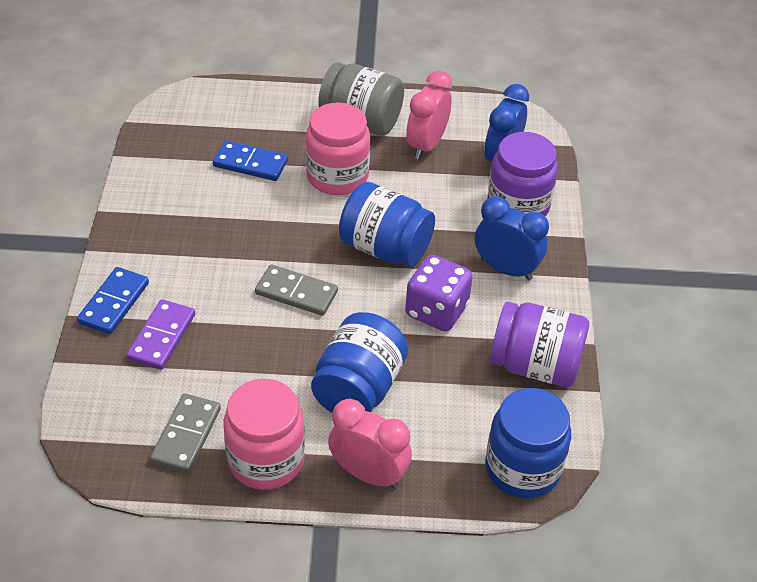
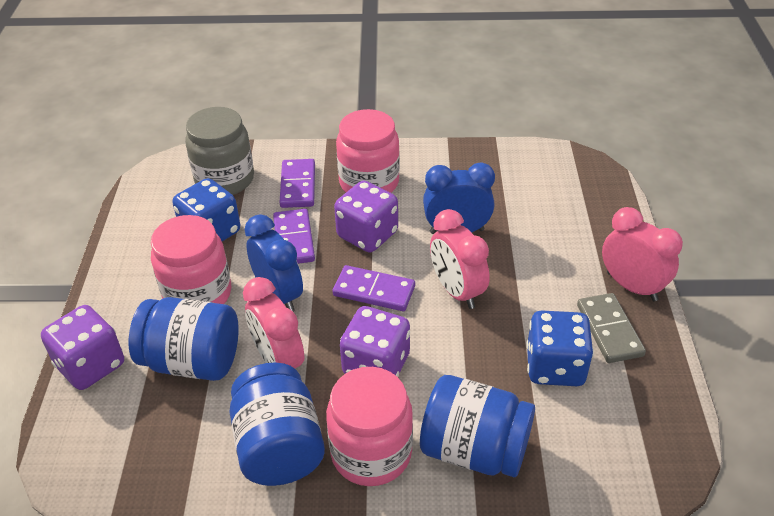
blue dice: 0 -> 2
blue domino: 2 -> 0
grey domino: 2 -> 1
pink clock: 2 -> 3
pink jar: 2 -> 3
purple dice: 1 -> 3
purple domino: 1 -> 3
purple jar: 2 -> 0

